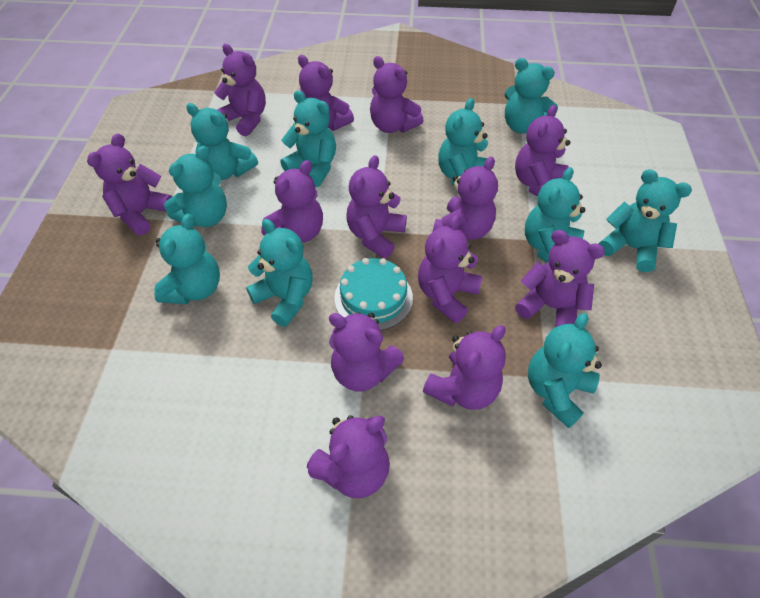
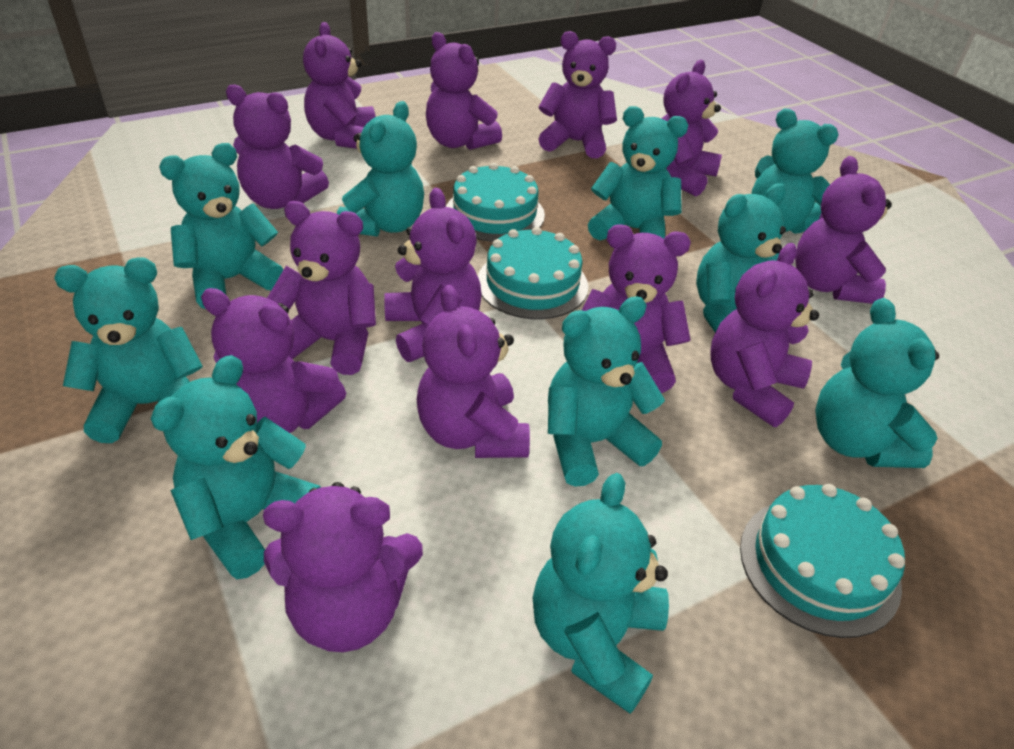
turquoise cake: 1 -> 3

